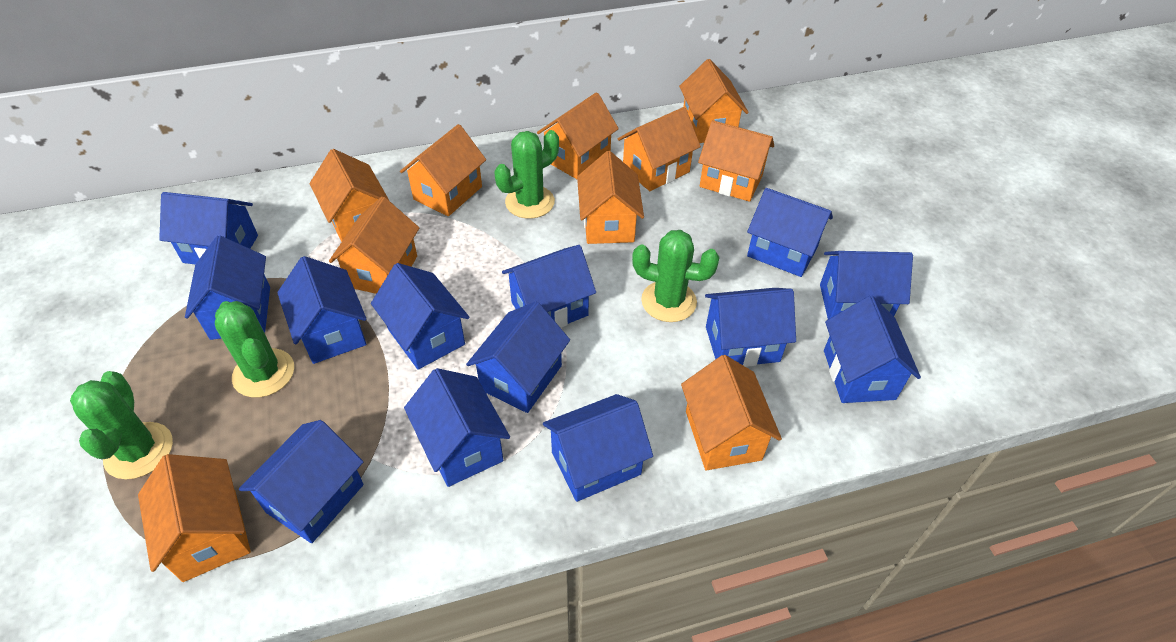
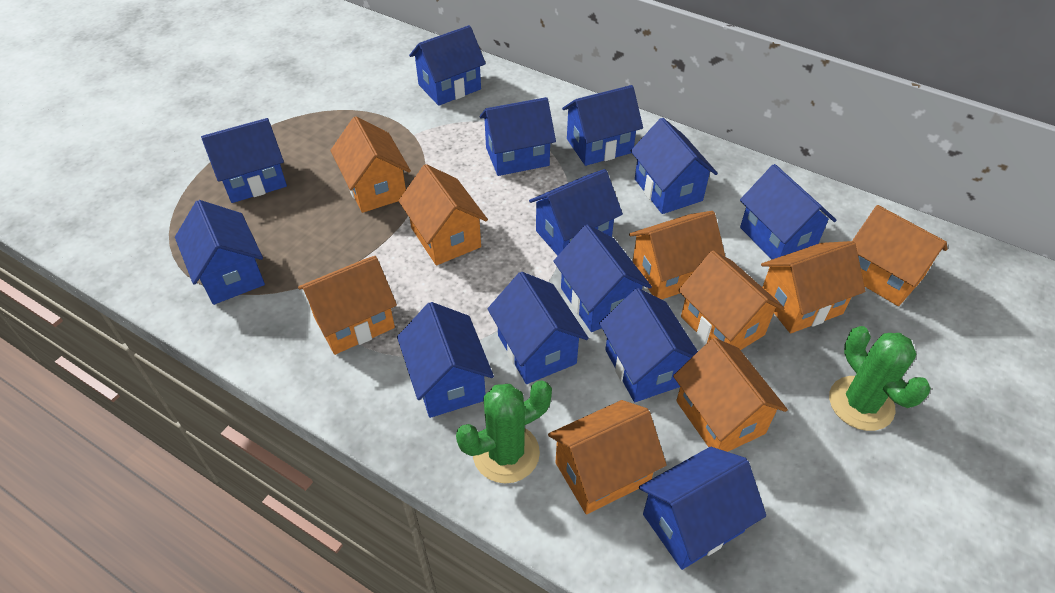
green cactus: 4 -> 2
orange house: 10 -> 9

